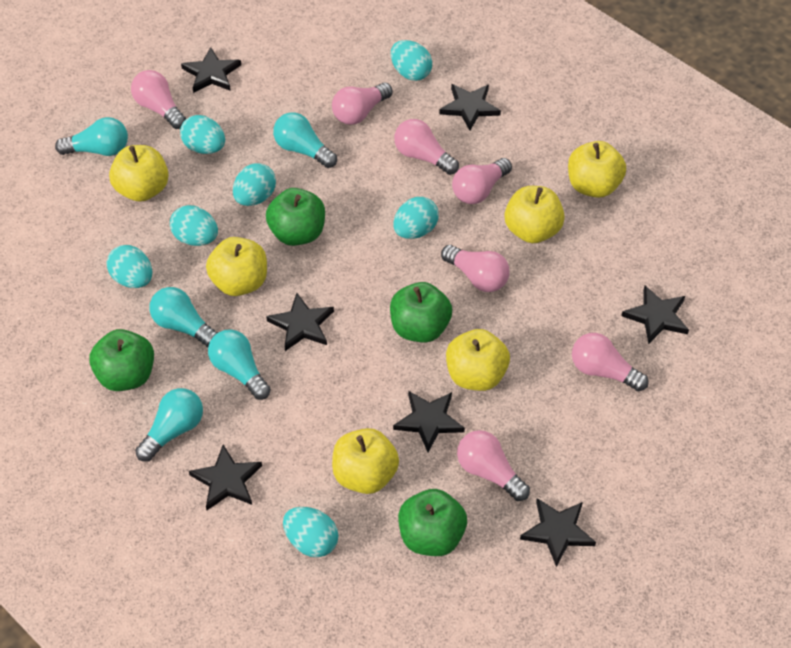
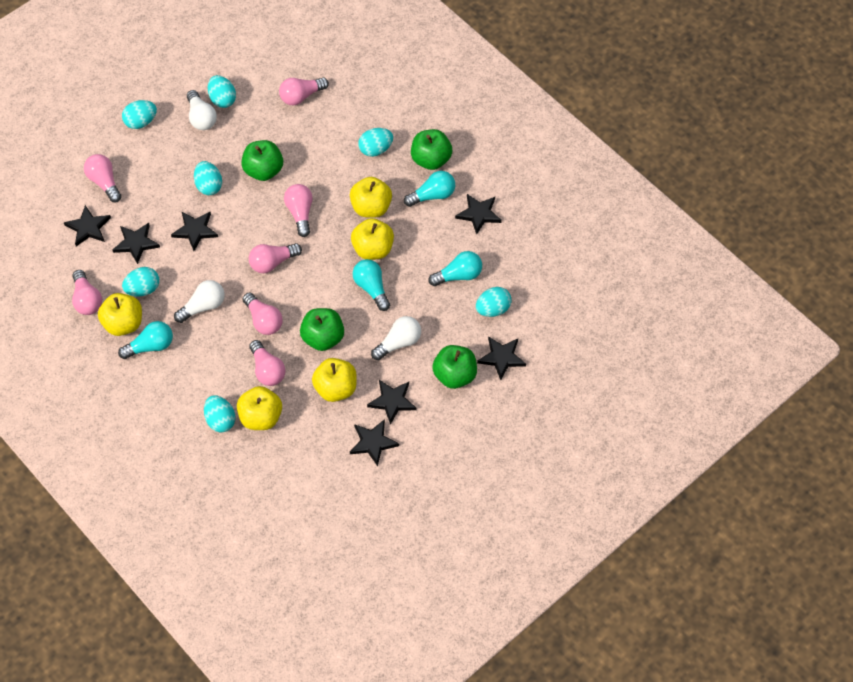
turquoise light bulb: 5 -> 4
white light bulb: 0 -> 3
yellow apple: 6 -> 5

